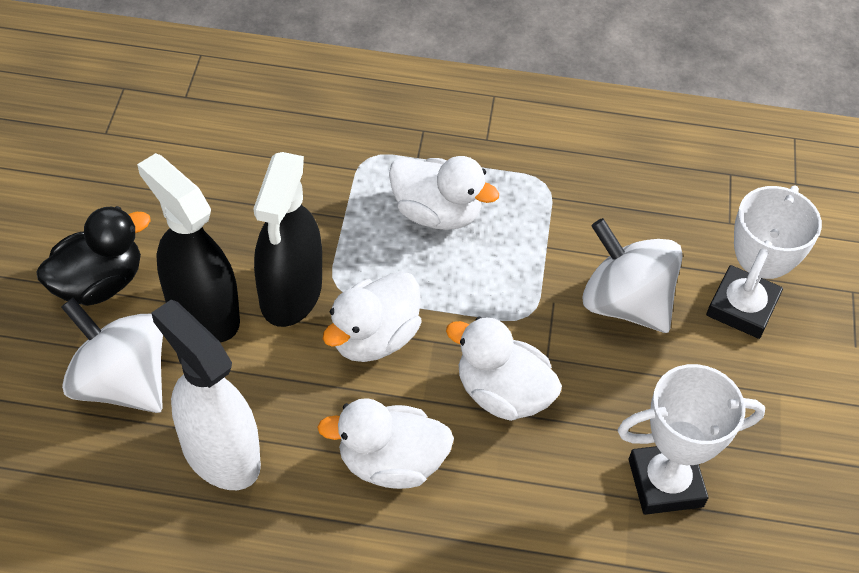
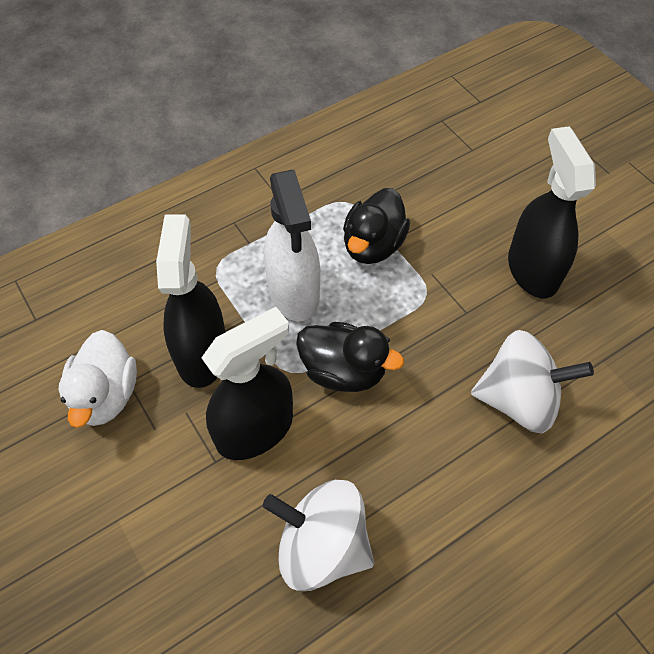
black duck: 1 -> 2
black spray bottle: 2 -> 3
white duck: 4 -> 1
white trophy: 2 -> 0

